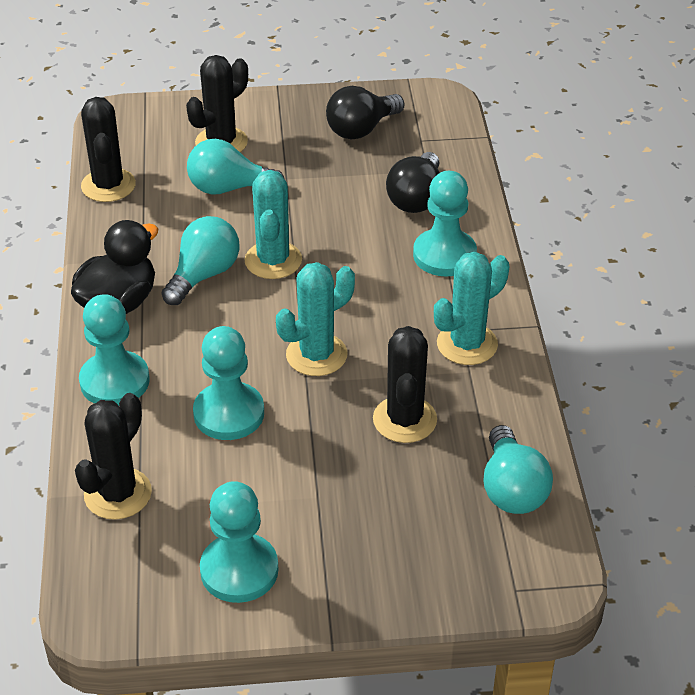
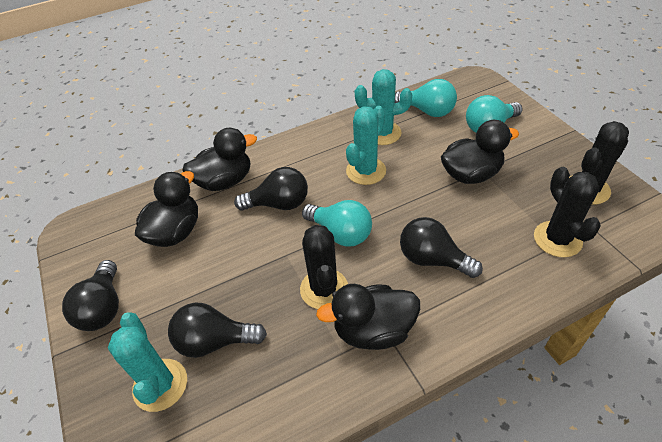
black cactus: 4 -> 3
black duck: 1 -> 4
black light bulb: 2 -> 4
turquoise pawn: 4 -> 0

